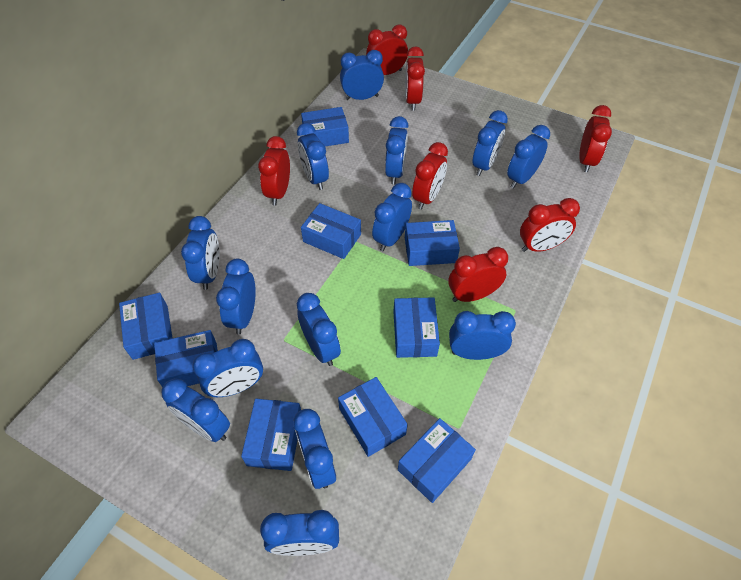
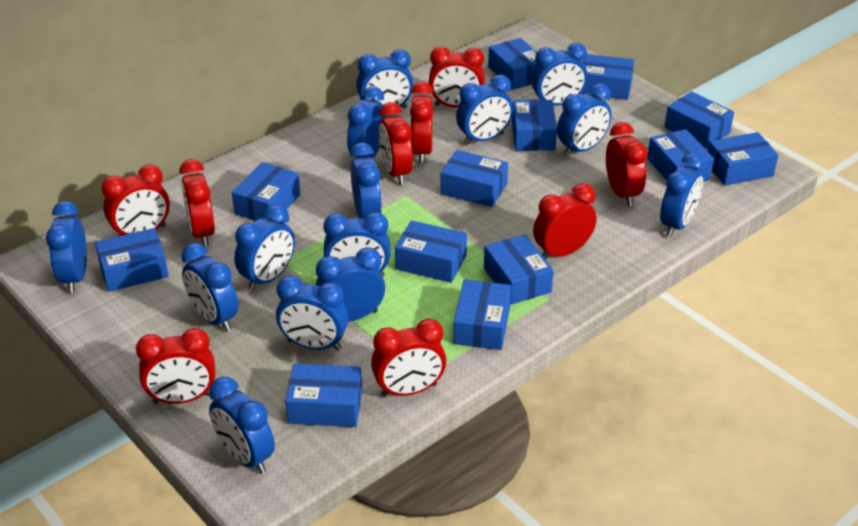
blue box: 9 -> 13
red clock: 7 -> 9

